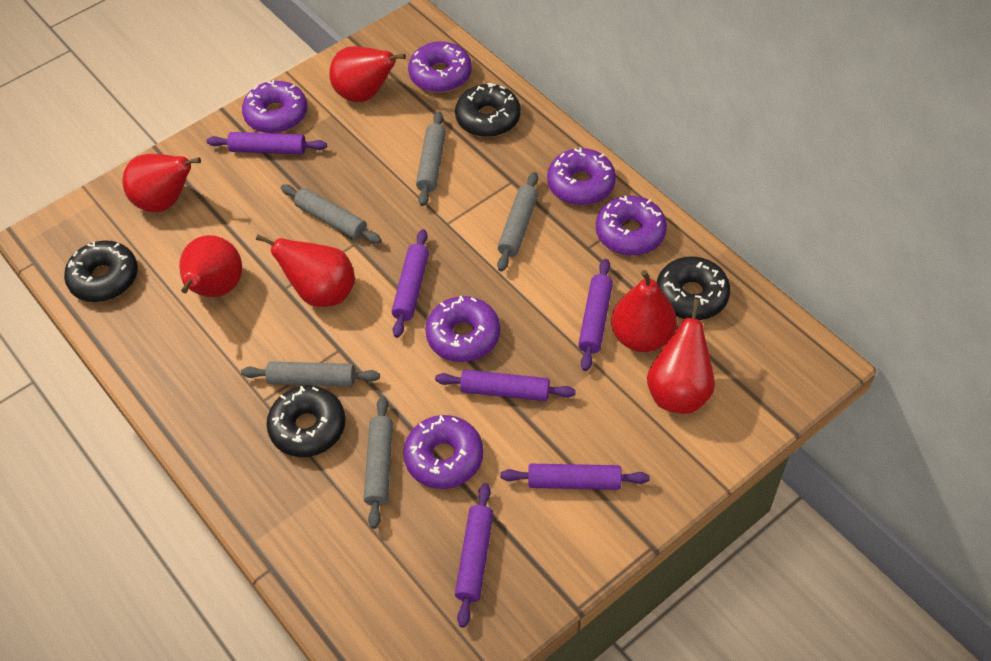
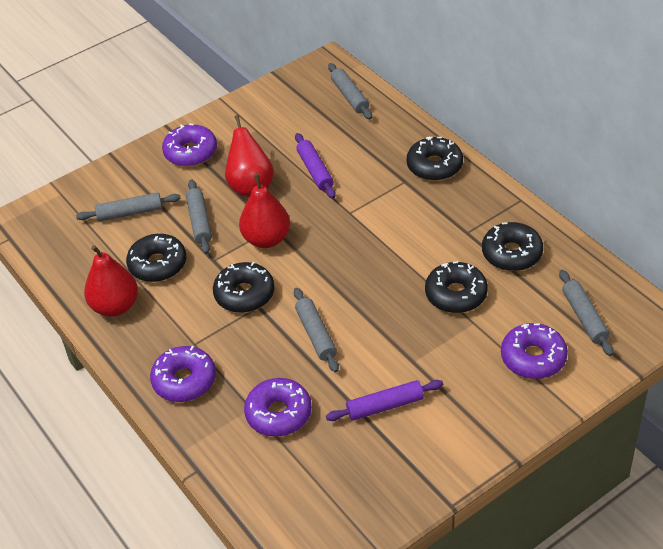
black donut: 4 -> 5
purple donut: 6 -> 4
purple rolling pin: 6 -> 2
red pear: 6 -> 3

